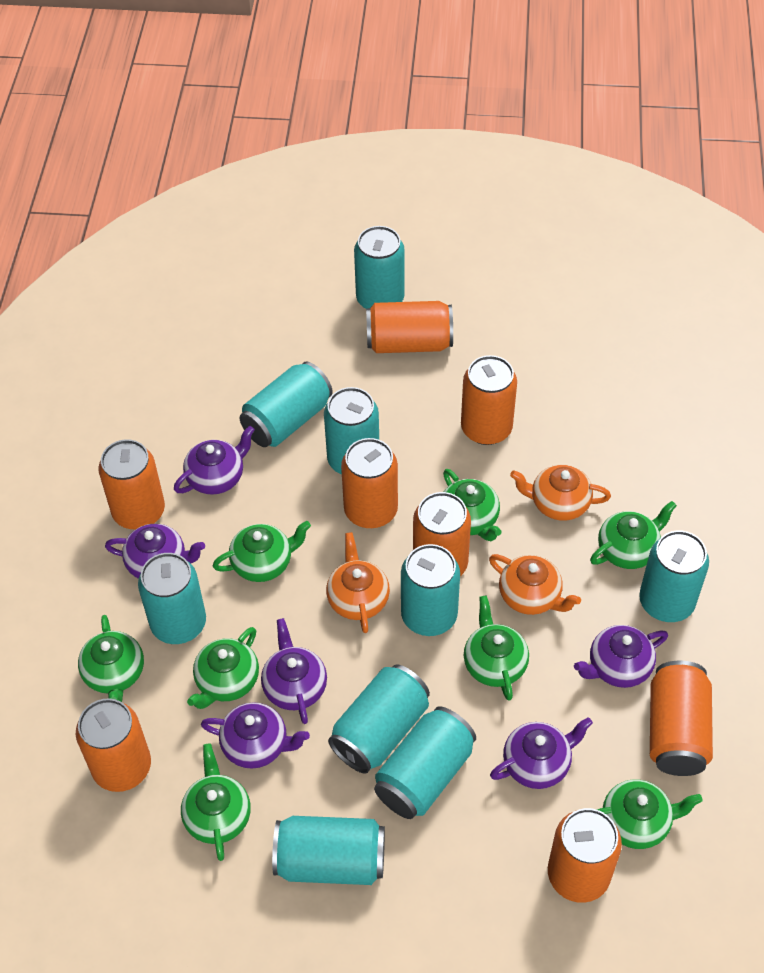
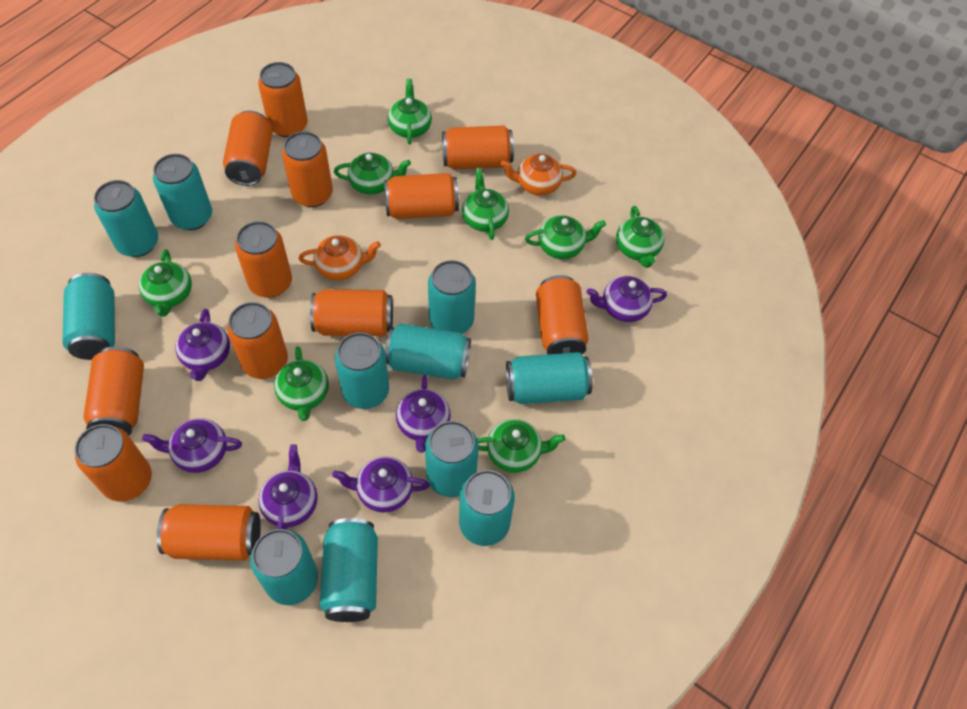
orange can: 8 -> 12
orange teapot: 3 -> 2
turquoise can: 9 -> 11

